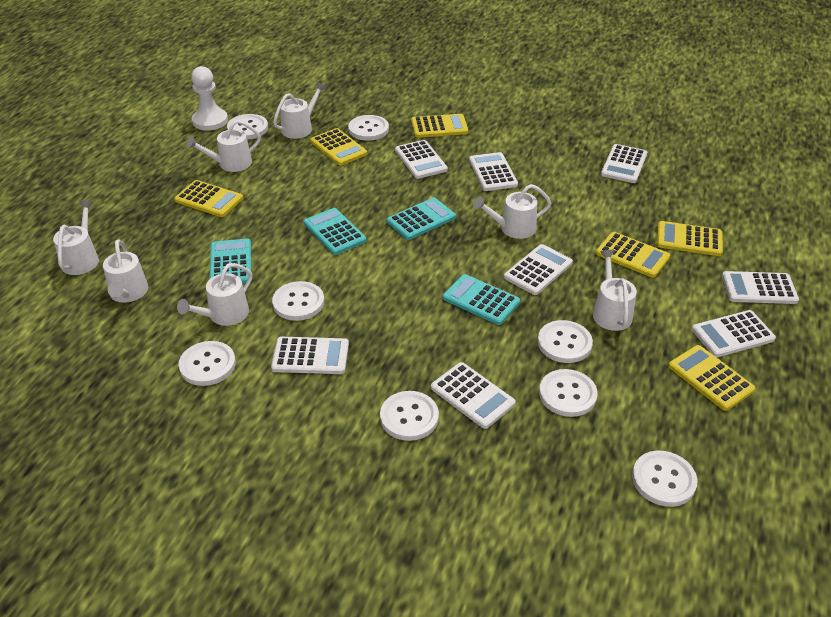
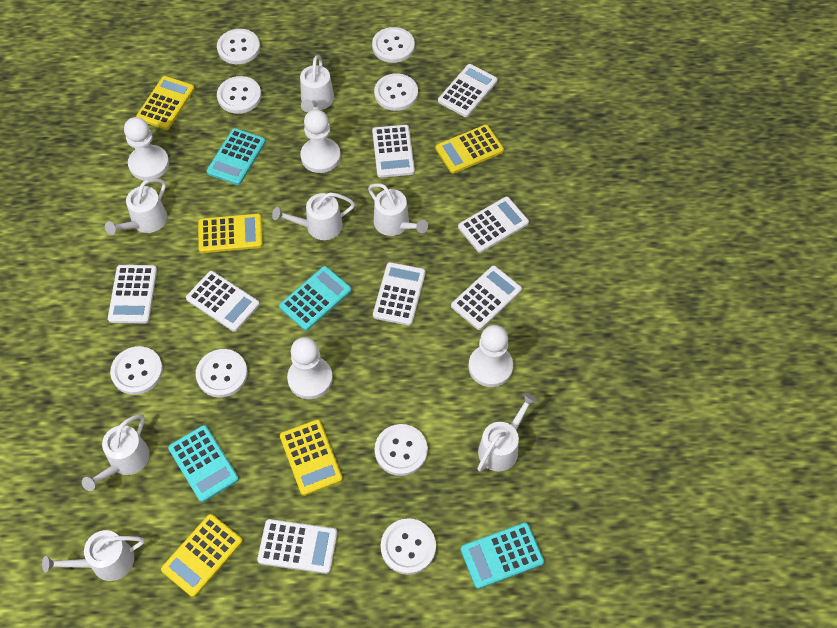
white pawn: 1 -> 4
yellow calculator: 6 -> 5

